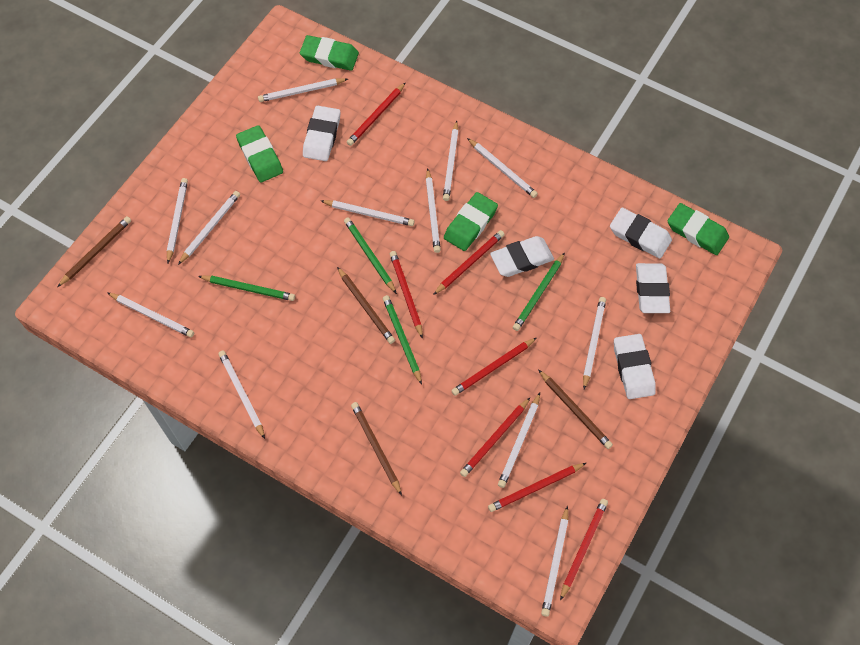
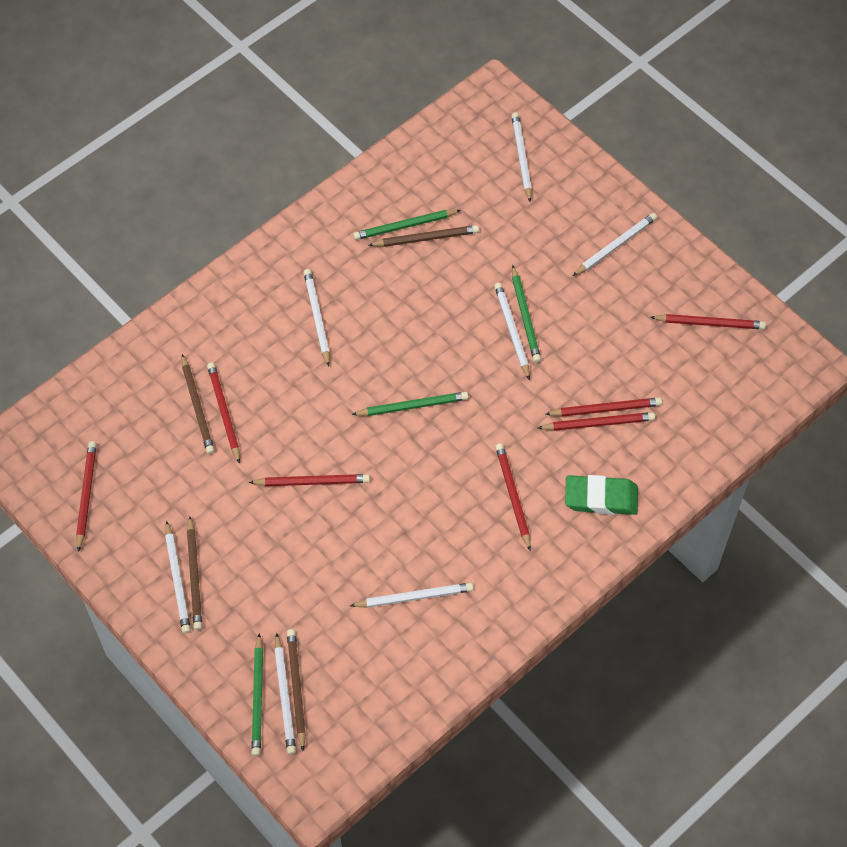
green eraser: 4 -> 1
white eraser: 5 -> 0
white pencil: 12 -> 7

